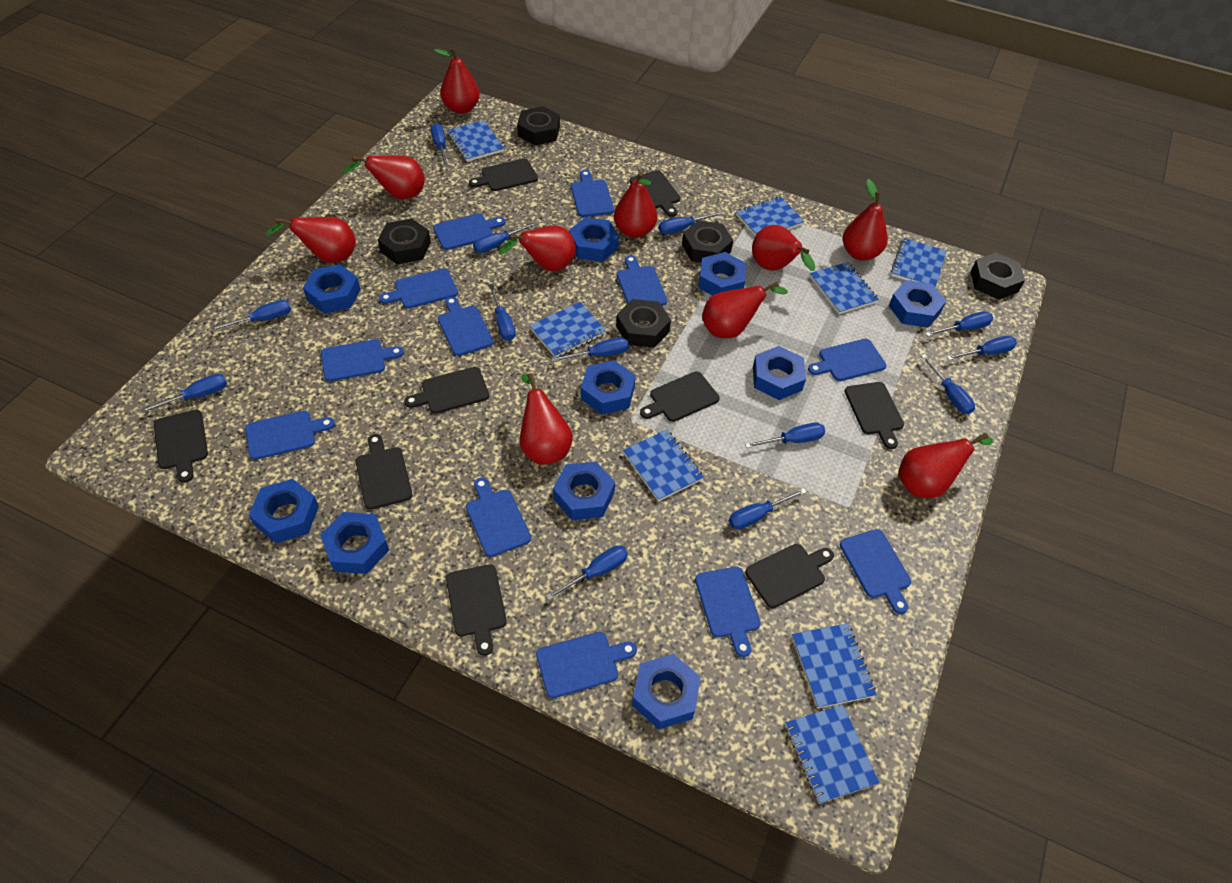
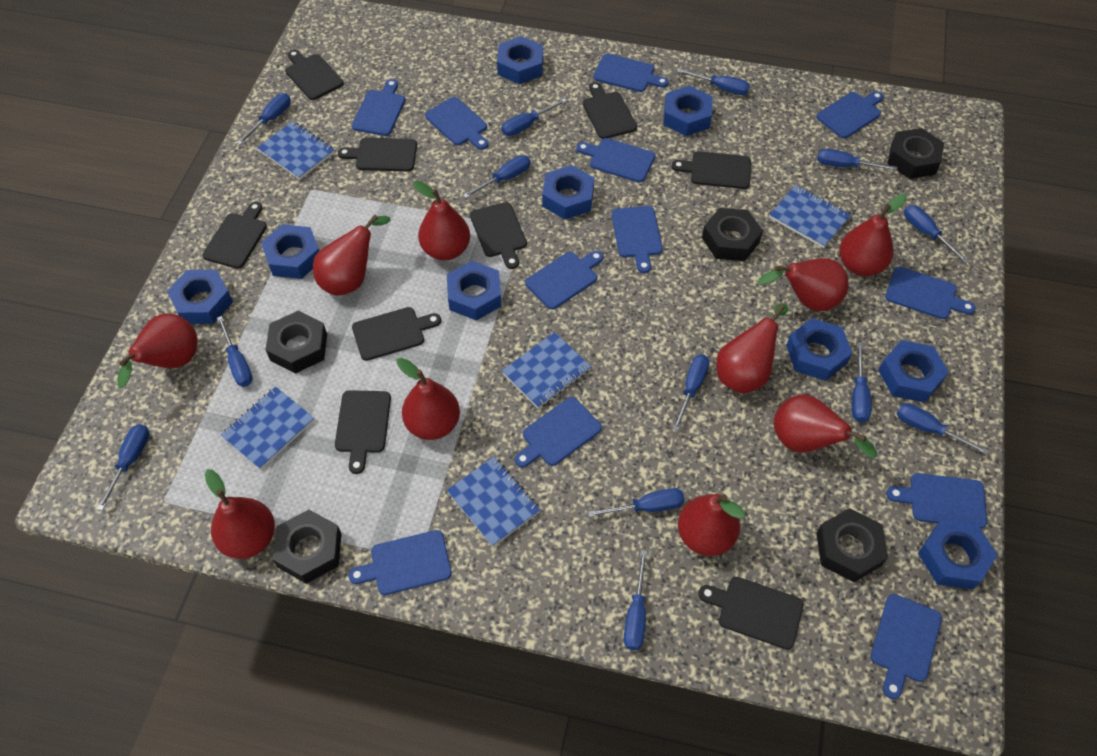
blue notebook: 8 -> 5
blue nut: 10 -> 9

